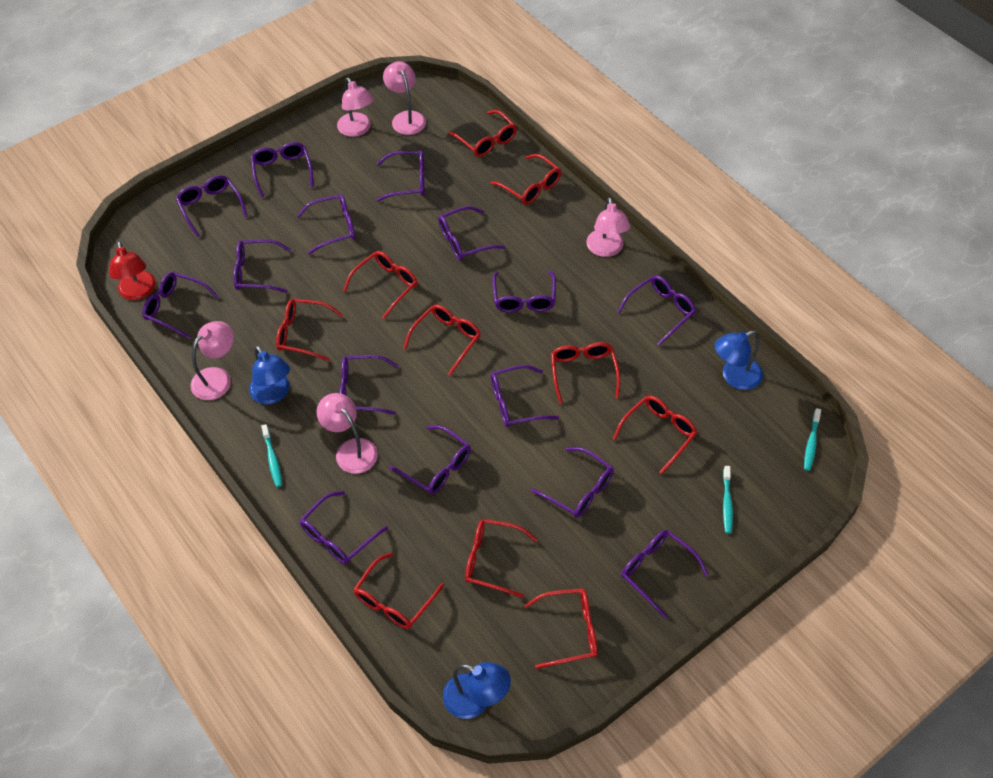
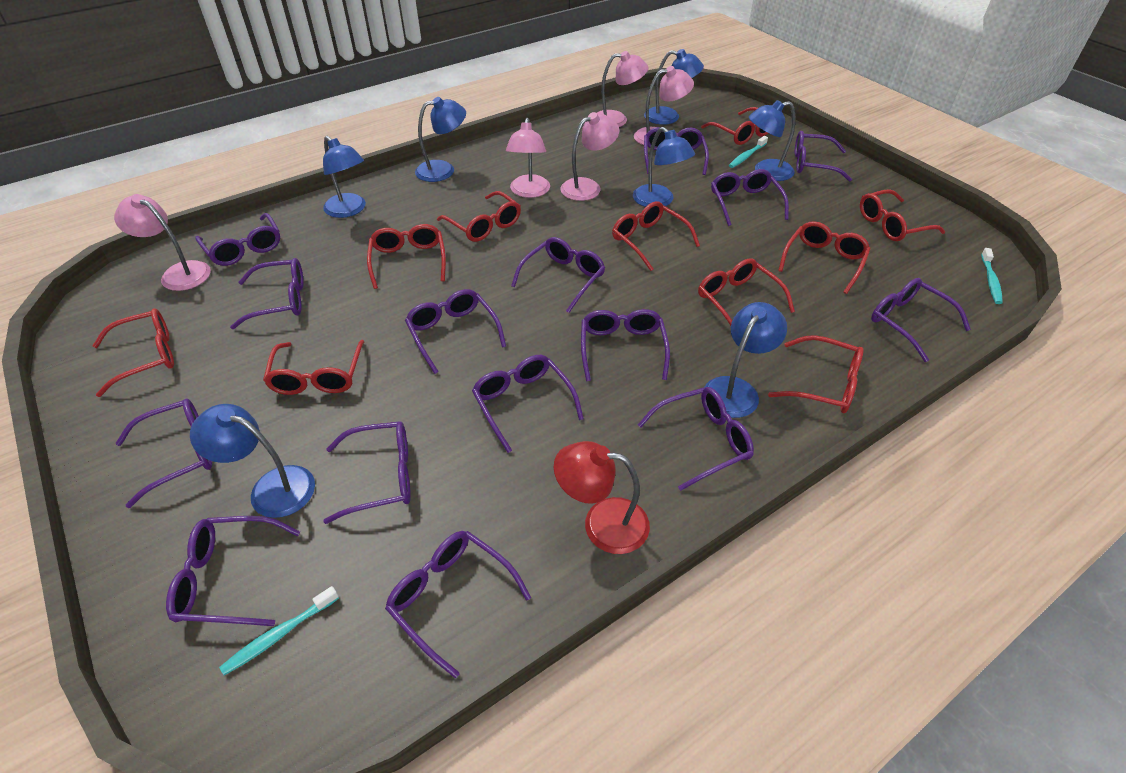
blue lamp: 3 -> 7

